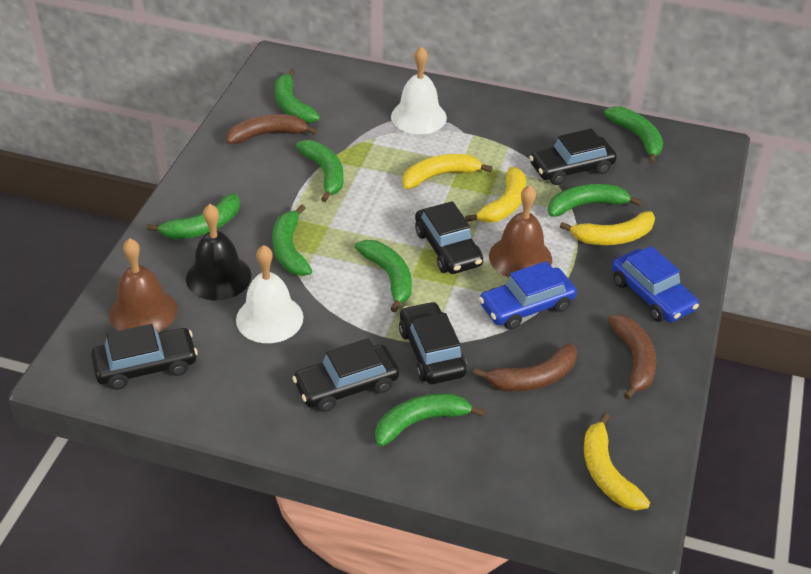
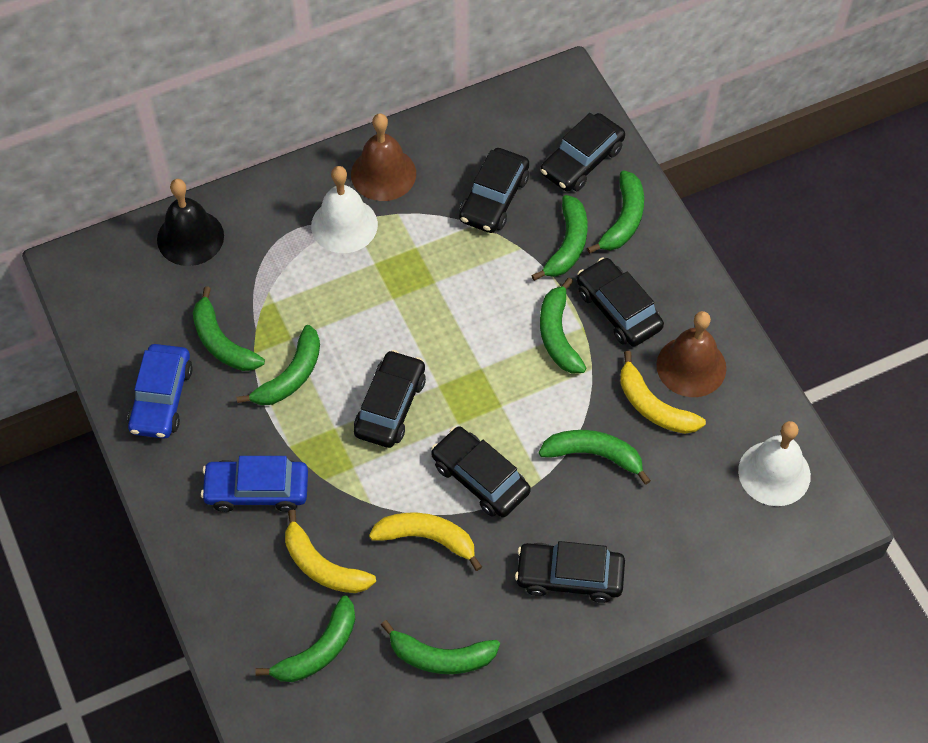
black car: 5 -> 6
brown banana: 3 -> 0
yellow banana: 4 -> 3

